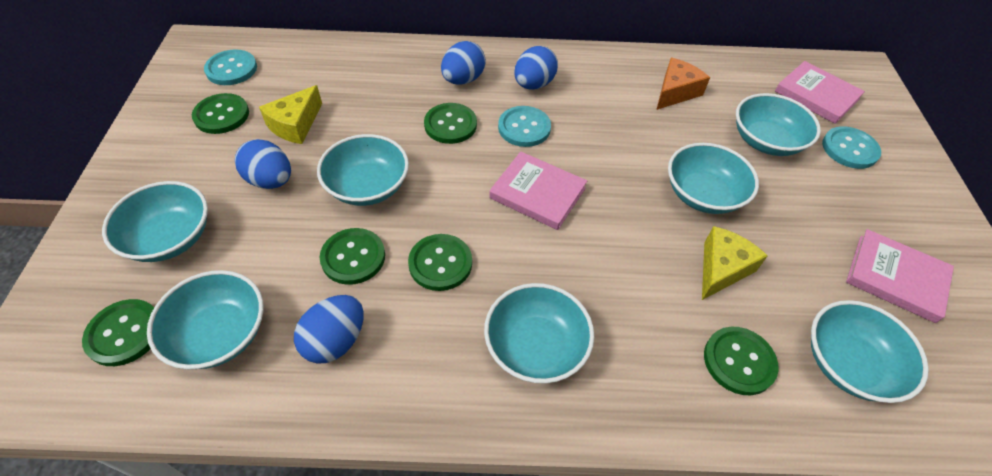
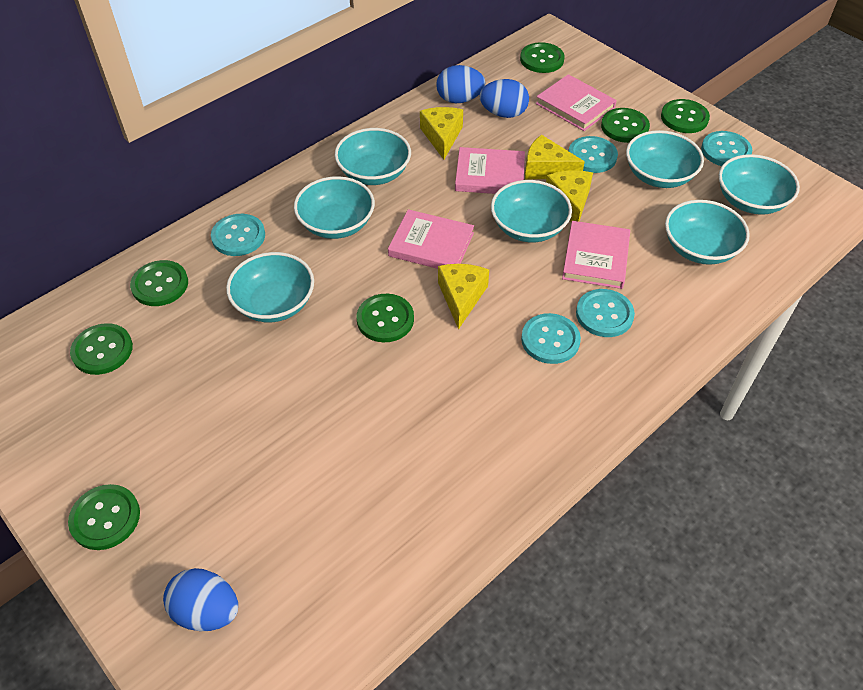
blue egg: 4 -> 3
green button: 6 -> 7
orange cheese: 1 -> 0
pink book: 3 -> 4
turquoise button: 3 -> 5
yellow cheese: 2 -> 4

